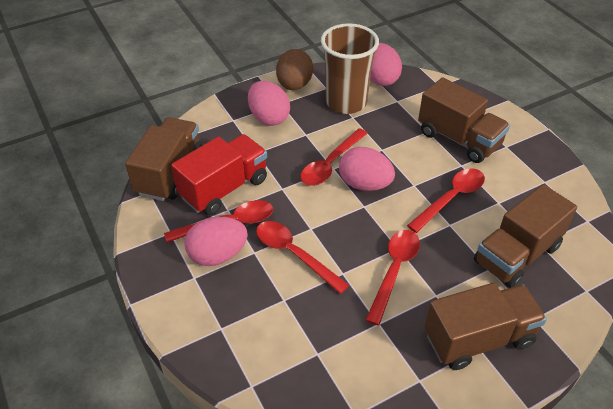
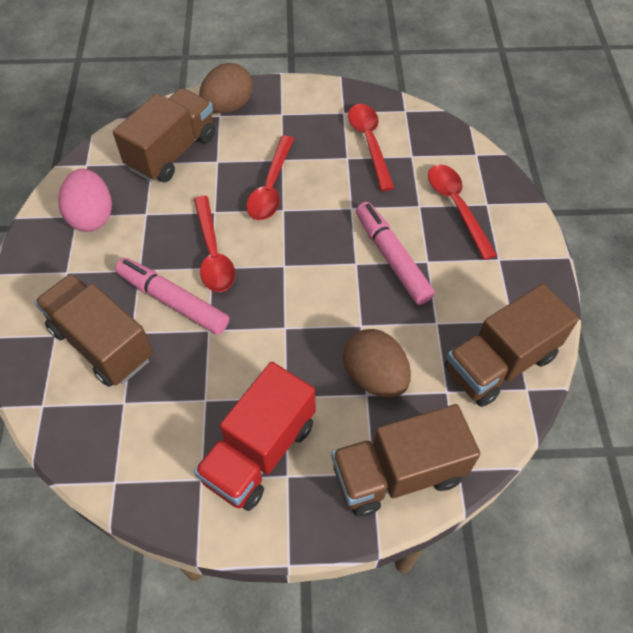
brown cup: 1 -> 0
brown egg: 1 -> 2
pink egg: 4 -> 1
pink marker: 0 -> 2
red spoon: 5 -> 4

